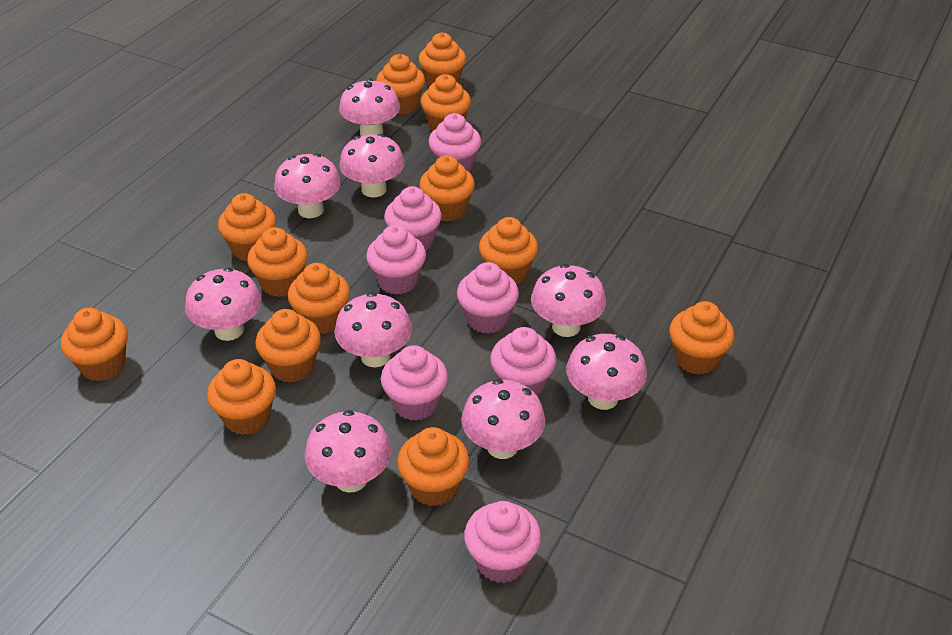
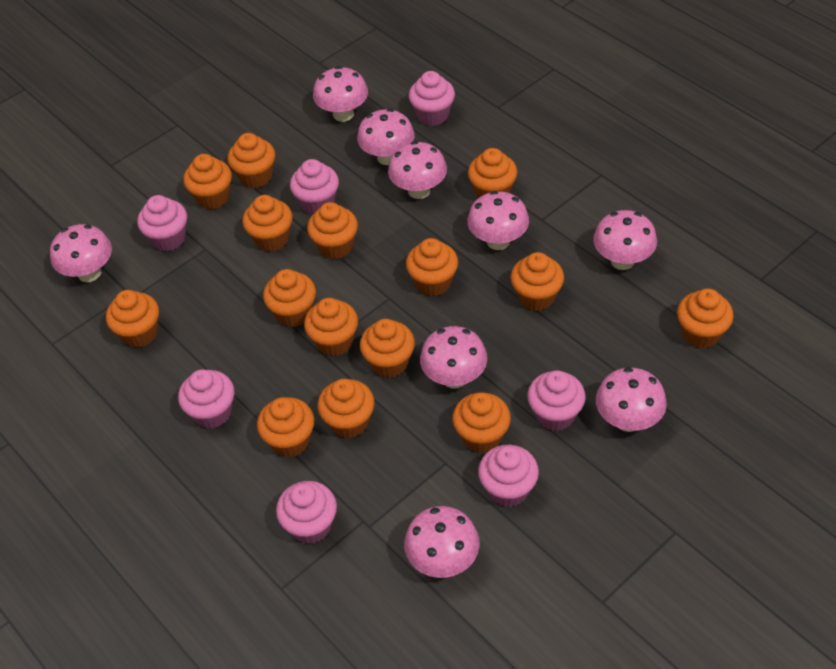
orange cupcake: 13 -> 15

